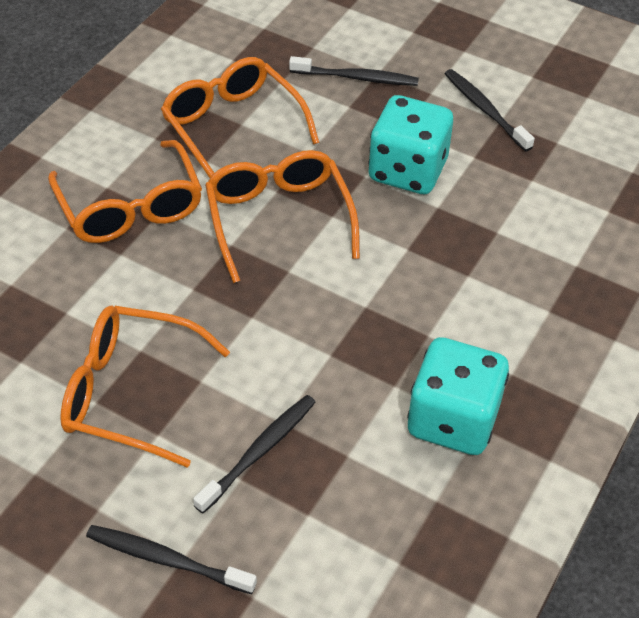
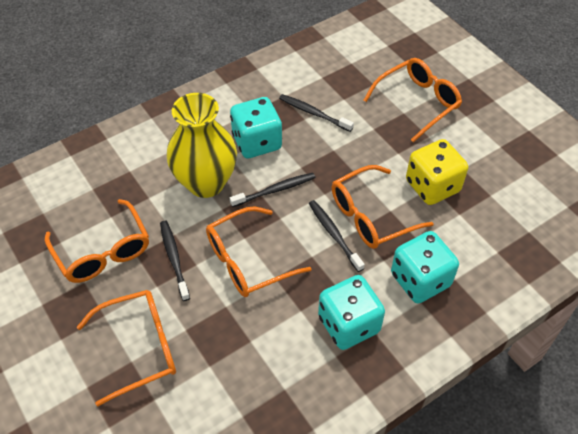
orange glasses: 4 -> 5
turquoise dice: 2 -> 3
yellow dice: 0 -> 1
yellow vase: 0 -> 1

